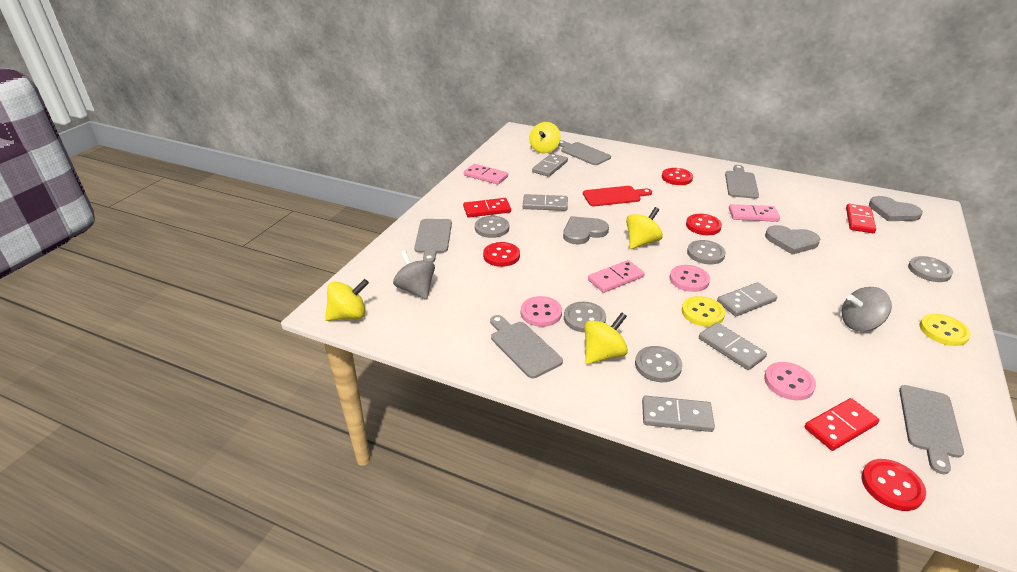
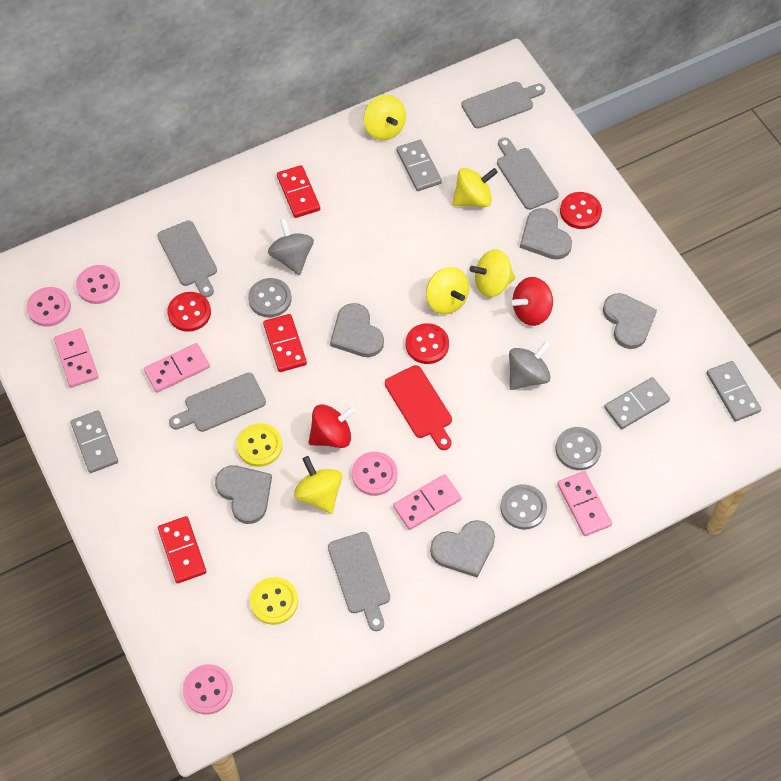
grey button: 5 -> 3
grey domino: 5 -> 4
grey heart: 3 -> 5
pink button: 3 -> 4
pink domino: 3 -> 4
red button: 4 -> 3
red spinning top: 0 -> 2
yellow spinning top: 4 -> 5

